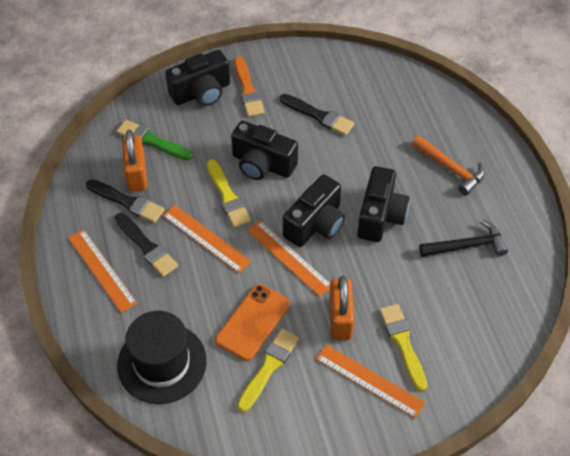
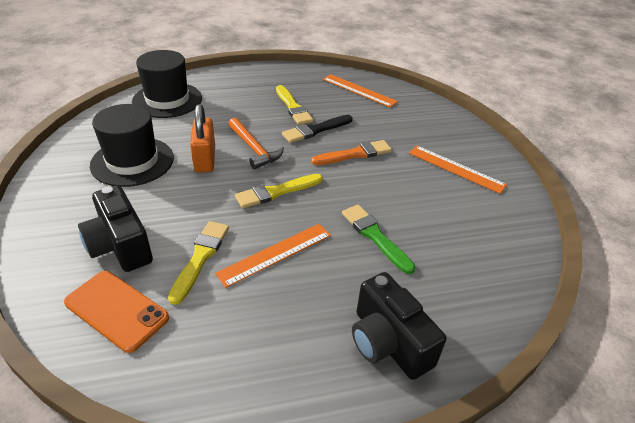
black brush: 3 -> 1
black camera: 4 -> 2
black hammer: 1 -> 0
black hat: 1 -> 2
orange padlock: 2 -> 1
orange ruler: 4 -> 3

